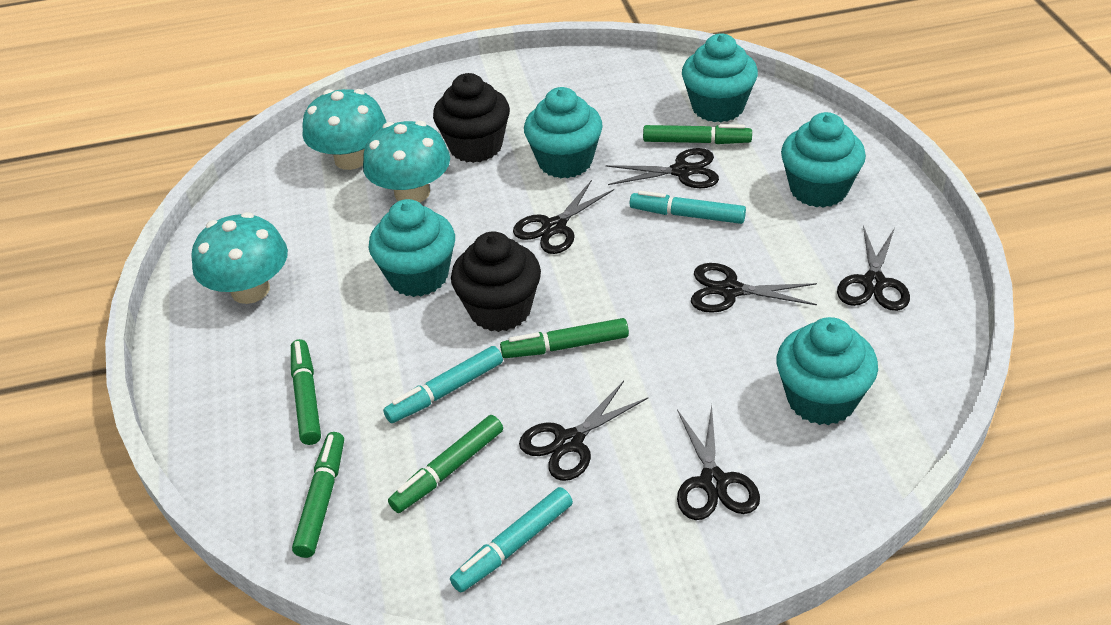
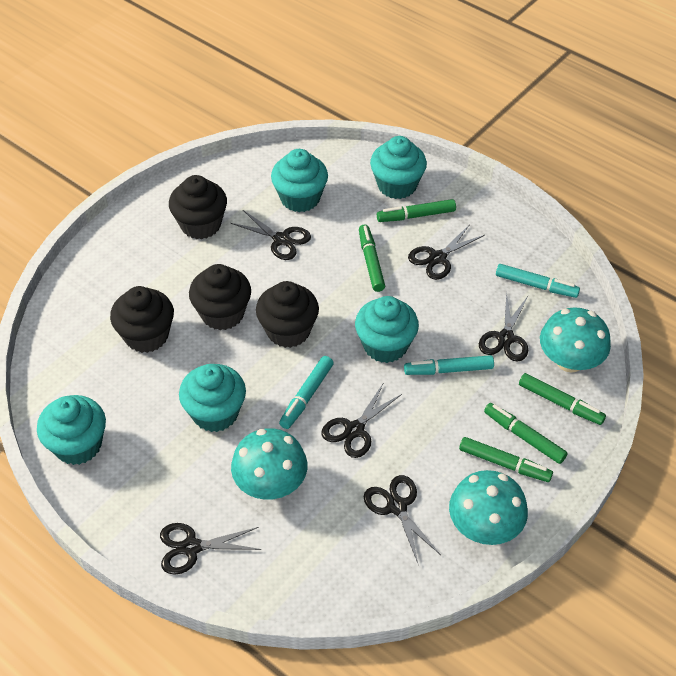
black cupcake: 2 -> 4

